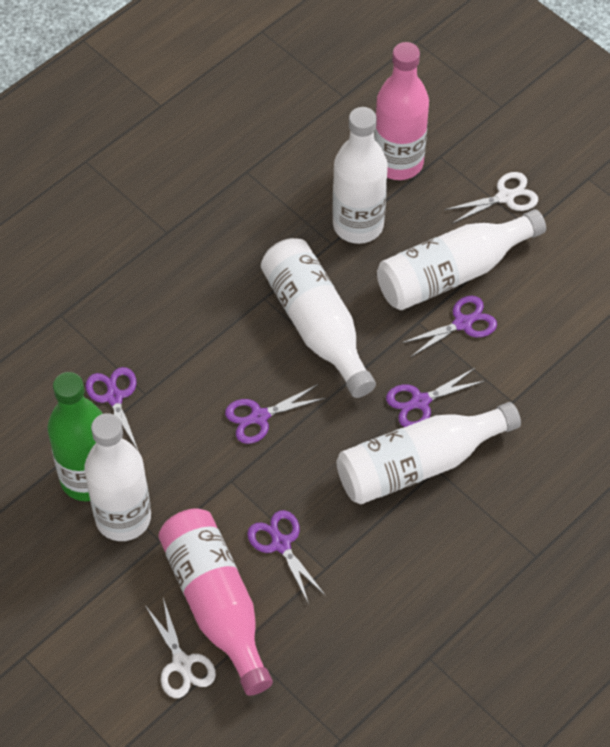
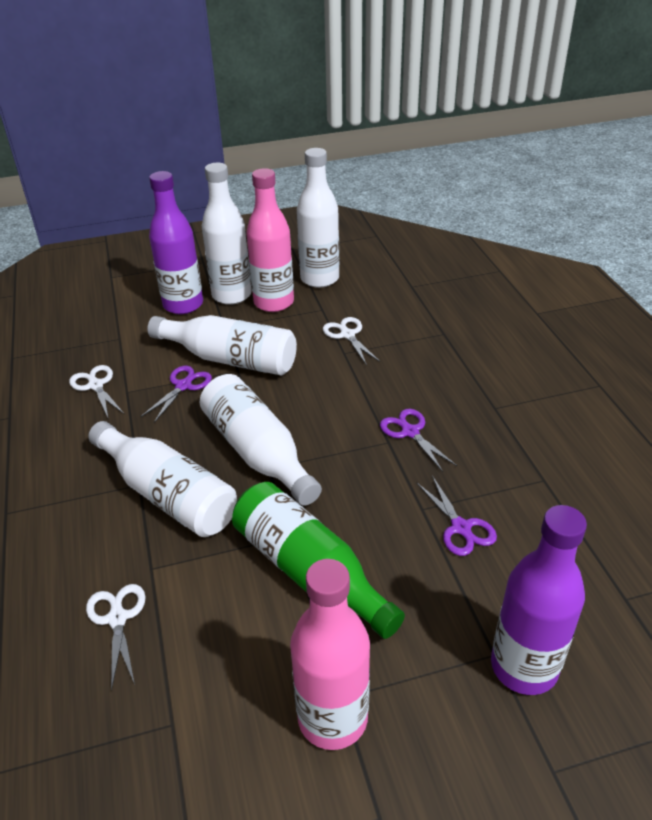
purple bottle: 0 -> 2
purple scissors: 5 -> 3
white scissors: 2 -> 3

